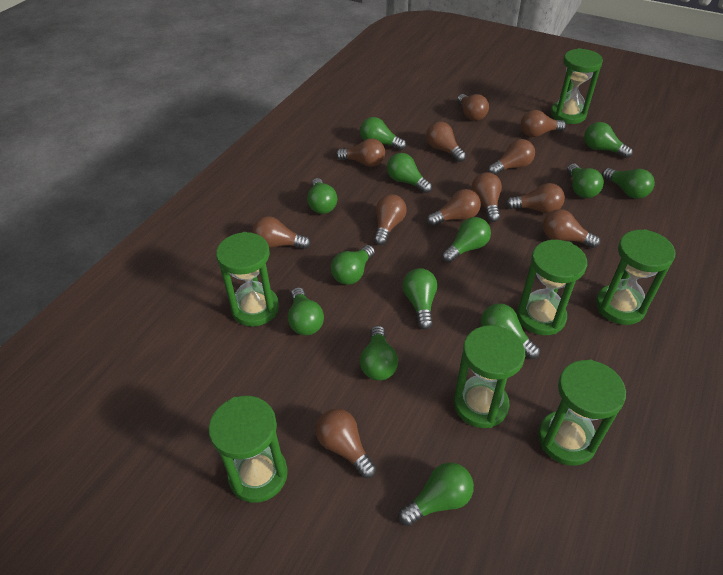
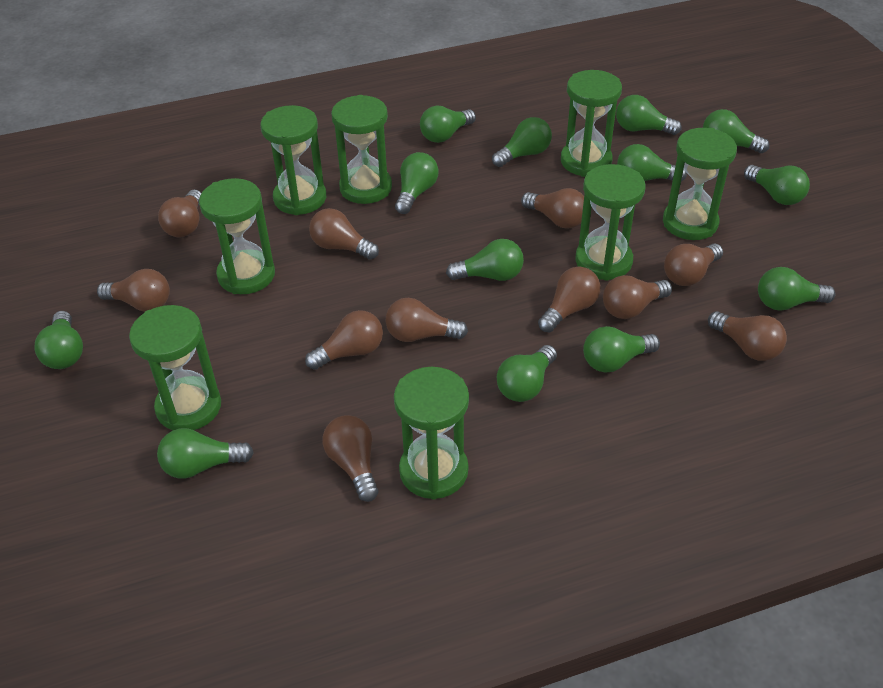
brown light bulb: 12 -> 11
green hourglass: 7 -> 8

